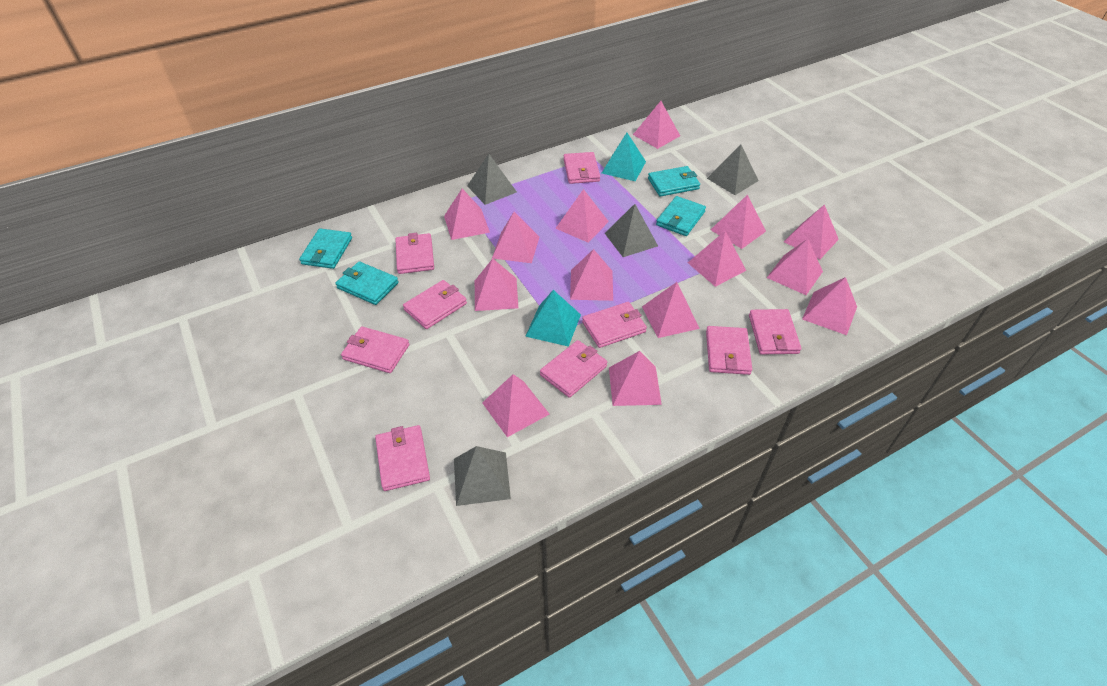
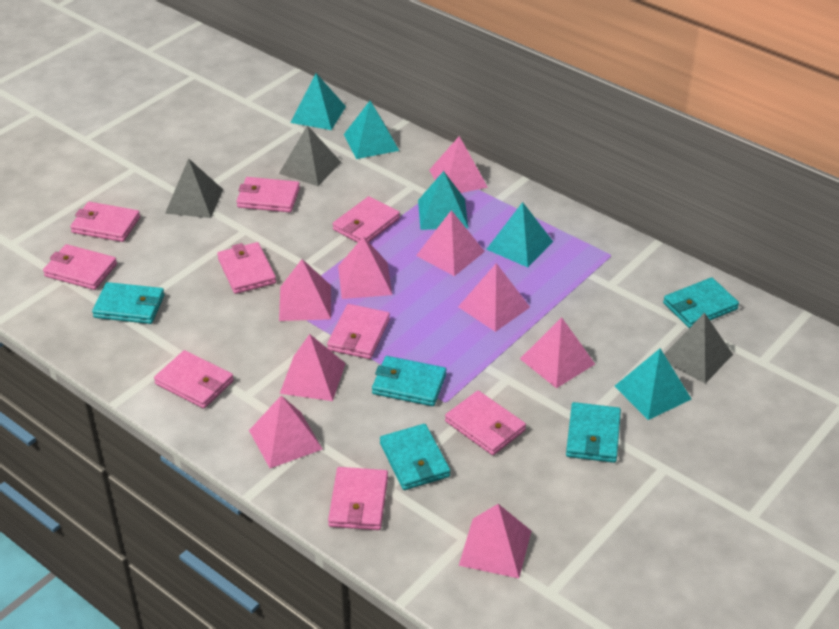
grey pyramid: 4 -> 3
pink pyramid: 14 -> 9
turquoise pyramid: 2 -> 5
turquoise wallet: 4 -> 5

